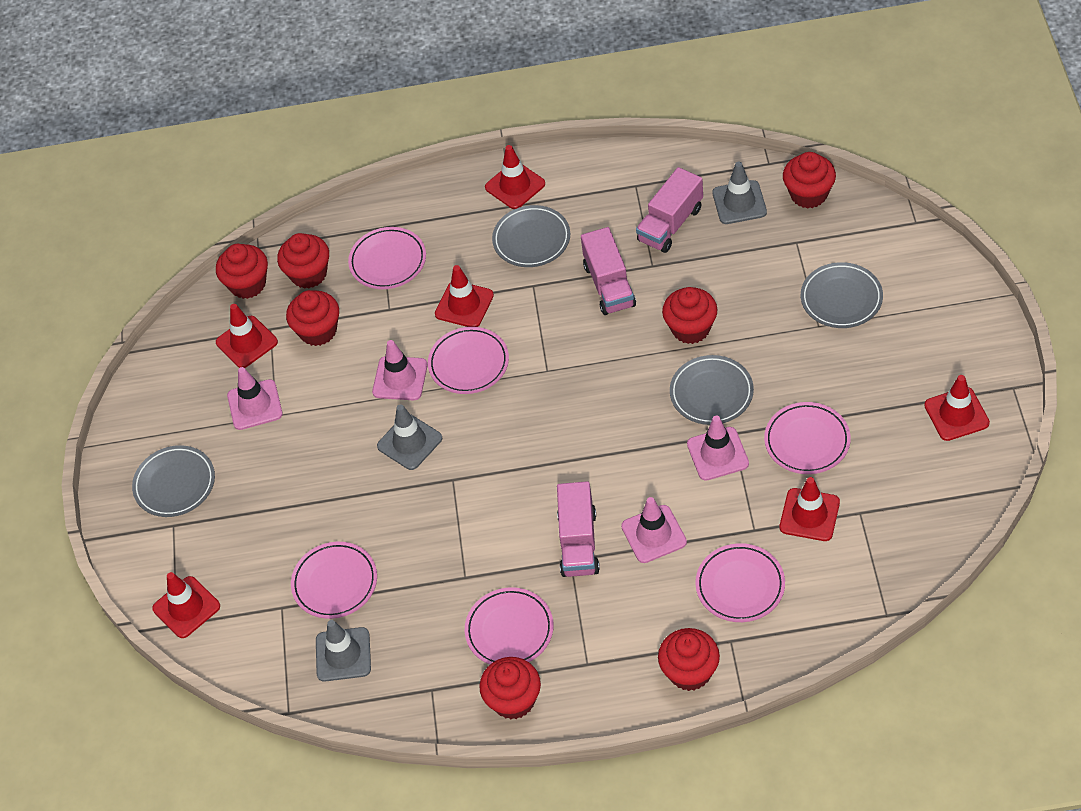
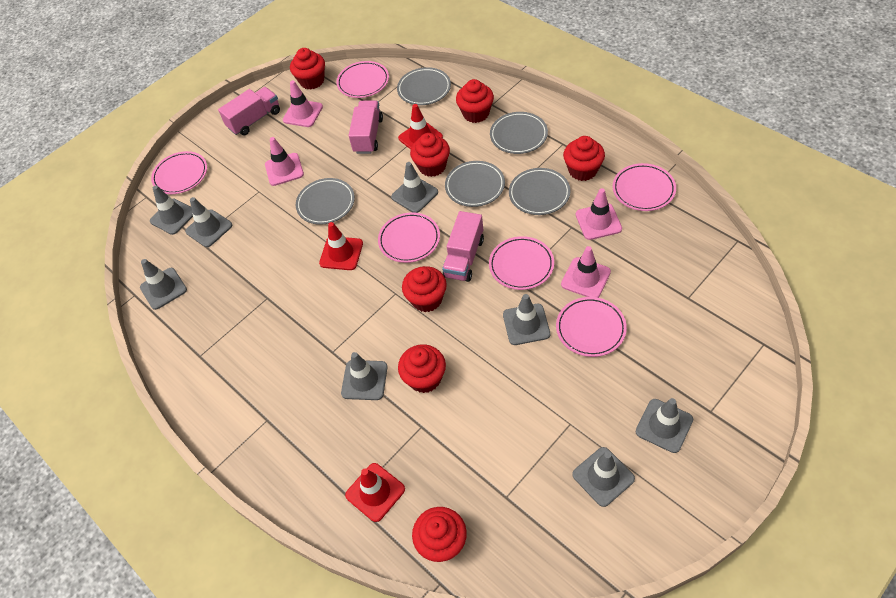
grey plate: 4 -> 5
grey traffic cone: 3 -> 8
red traffic cone: 6 -> 3

